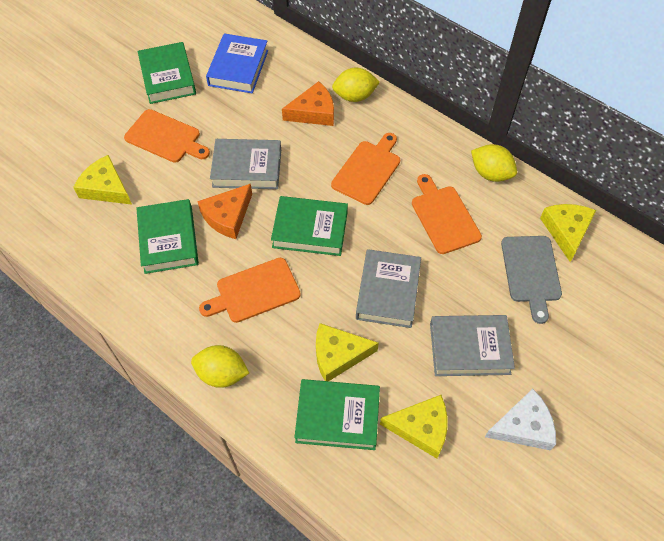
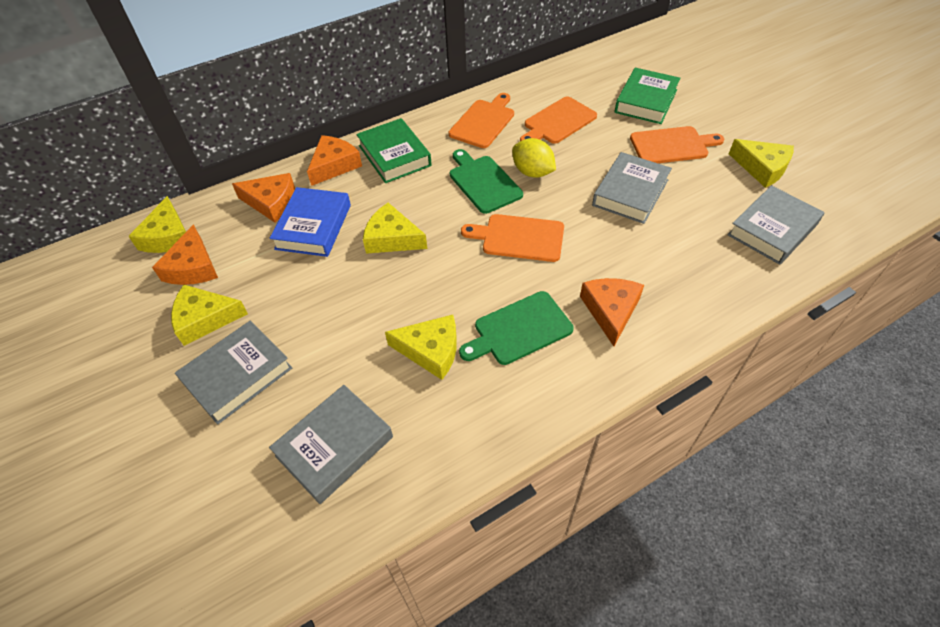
green book: 4 -> 2
green cutting board: 0 -> 2
grey book: 3 -> 4
grey cutting board: 1 -> 0
orange cheese: 2 -> 4
white cheese: 1 -> 0
yellow cheese: 4 -> 5
yellow lemon: 3 -> 1

